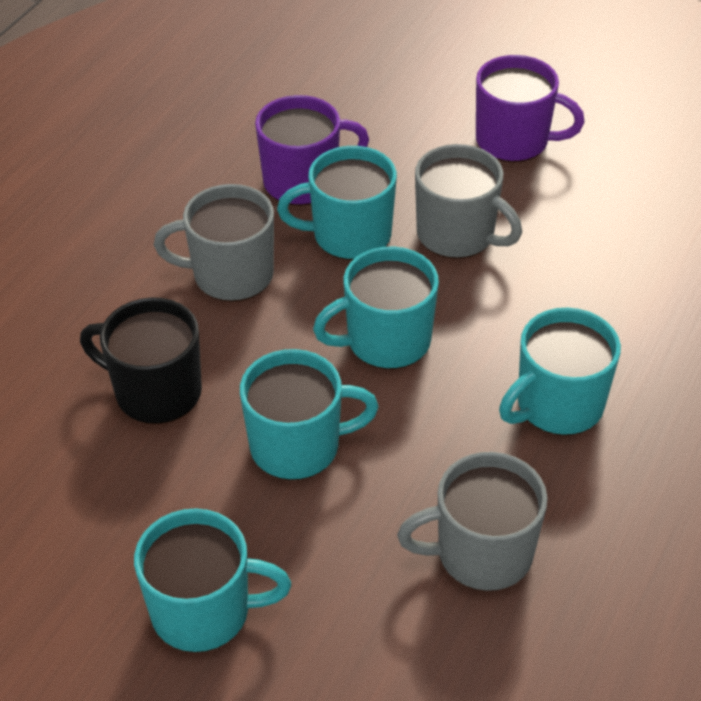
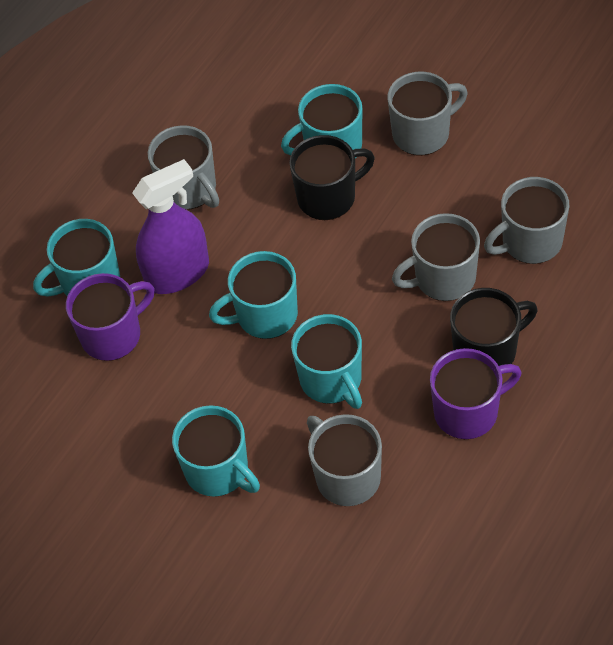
black mug: 1 -> 2
grey mug: 3 -> 5
purple spray bottle: 0 -> 1

